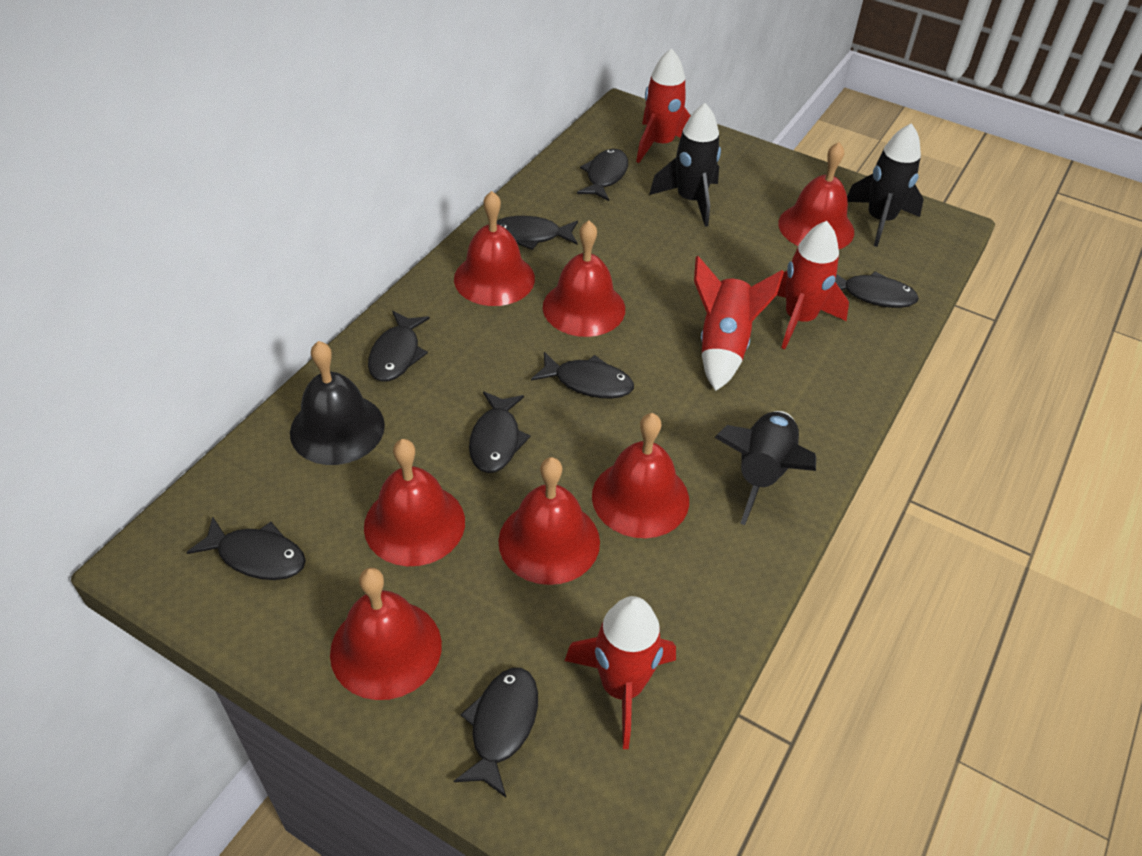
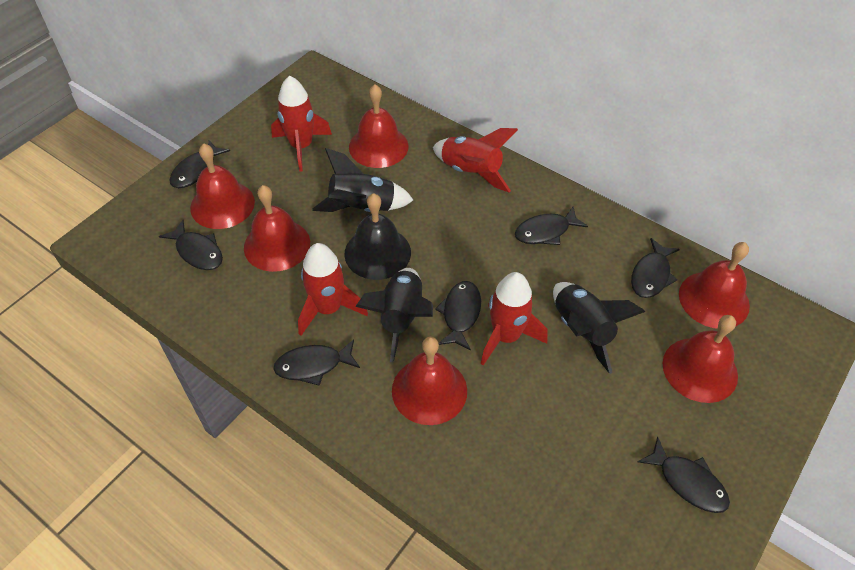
black fish: 8 -> 7
red bell: 7 -> 6

